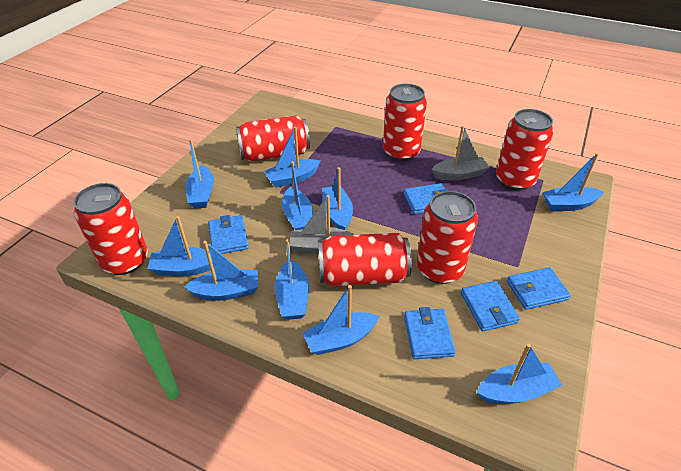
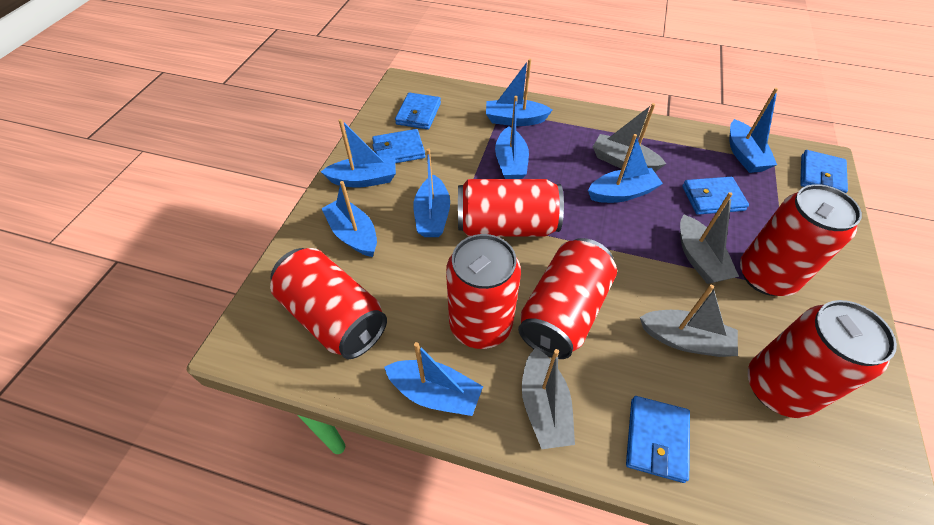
blue boat: 10 -> 8
grey boat: 2 -> 4

